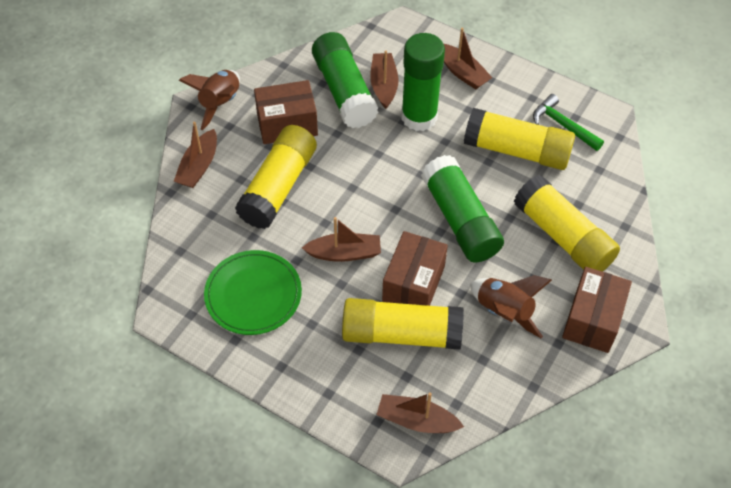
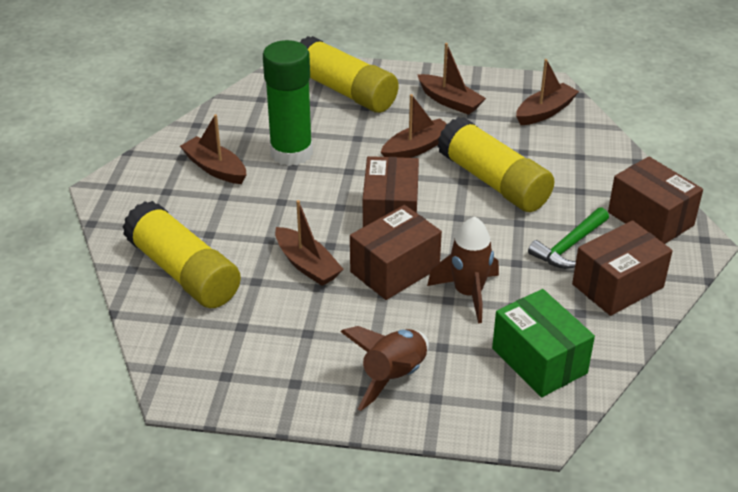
brown box: 3 -> 4
green box: 0 -> 1
green glue stick: 3 -> 1
green plate: 1 -> 0
yellow glue stick: 4 -> 3

